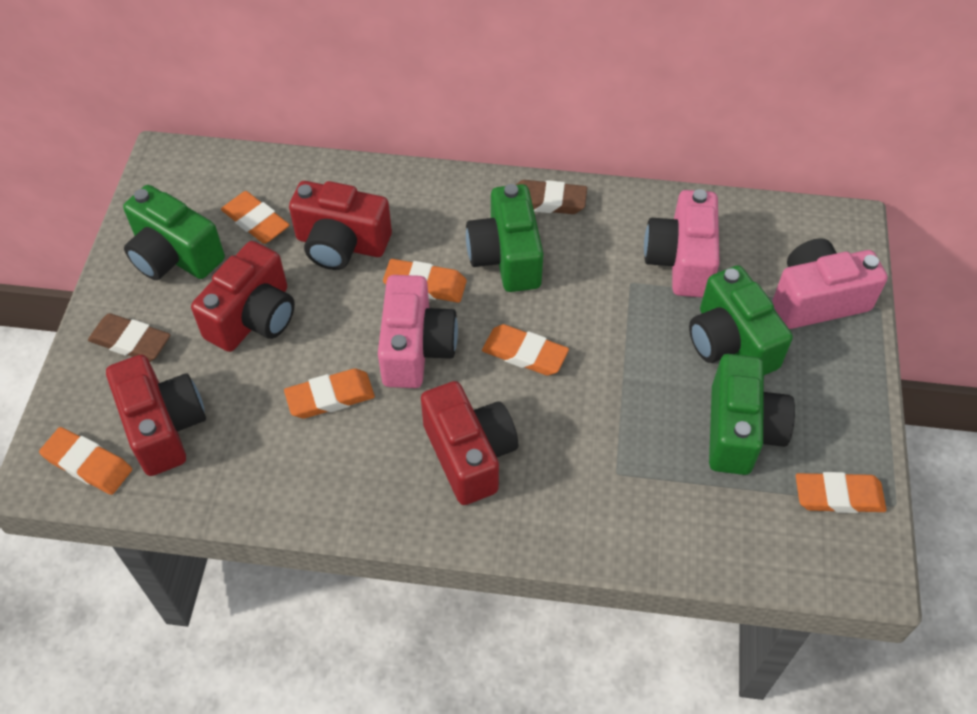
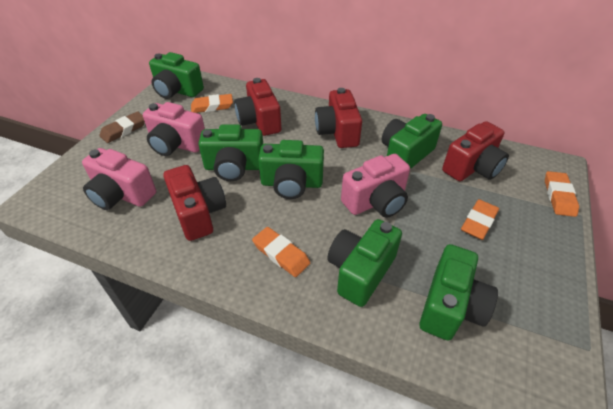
brown eraser: 2 -> 1
green camera: 4 -> 6
orange eraser: 6 -> 4

